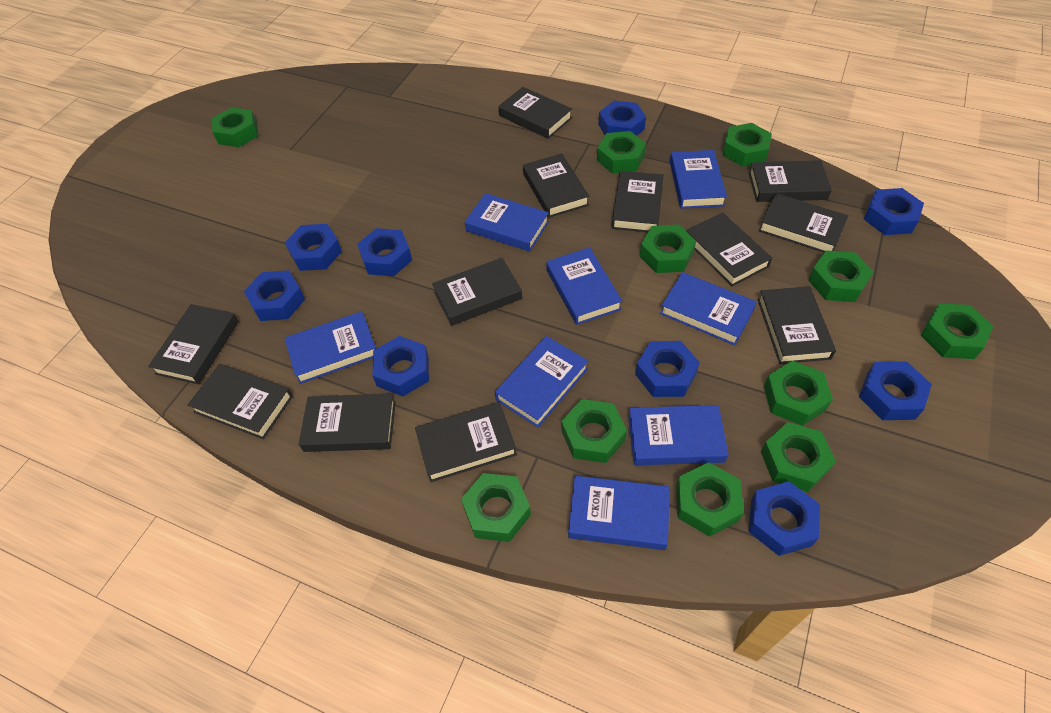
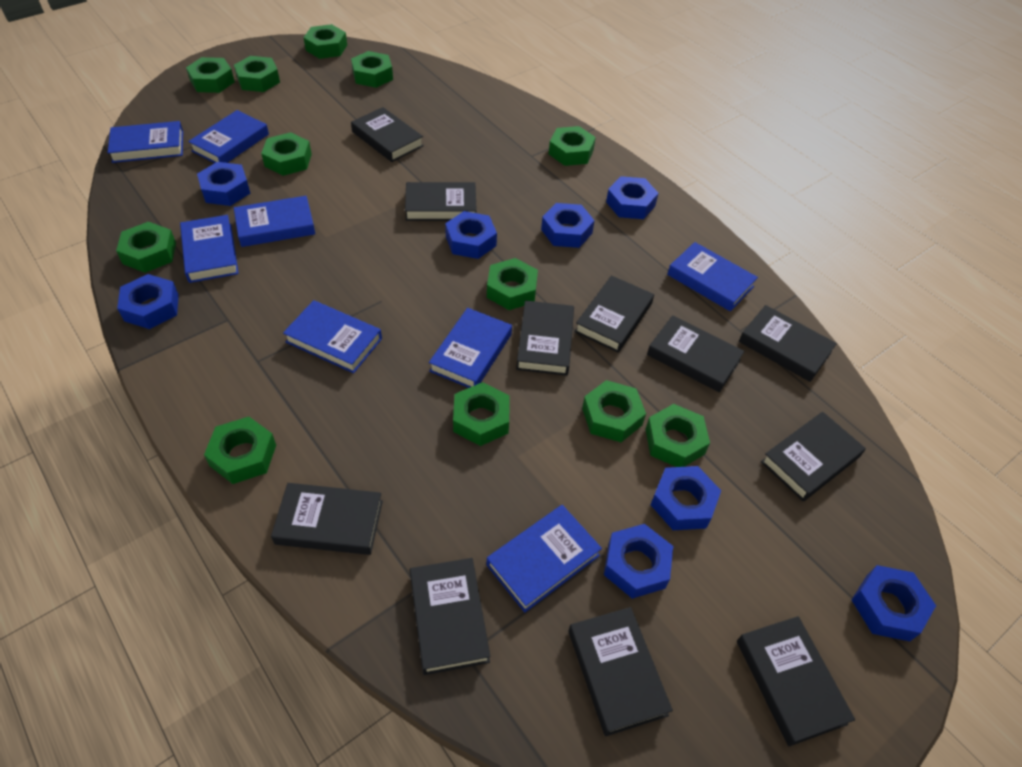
black book: 12 -> 11
blue nut: 9 -> 8
green nut: 11 -> 12

